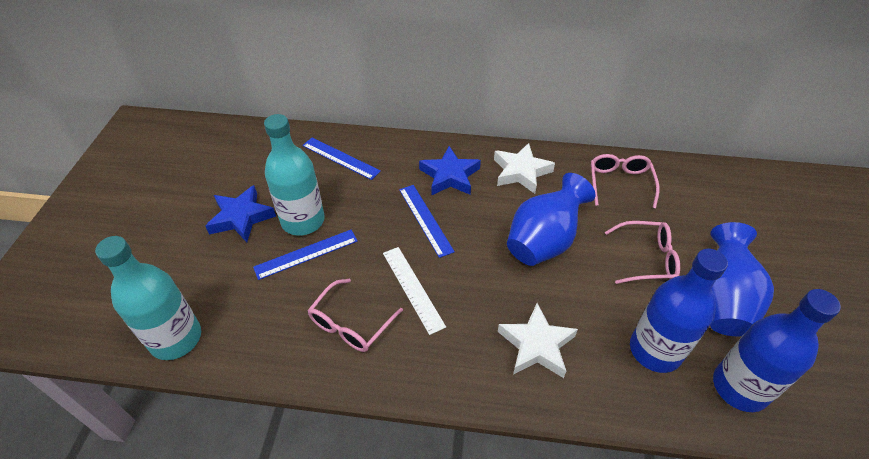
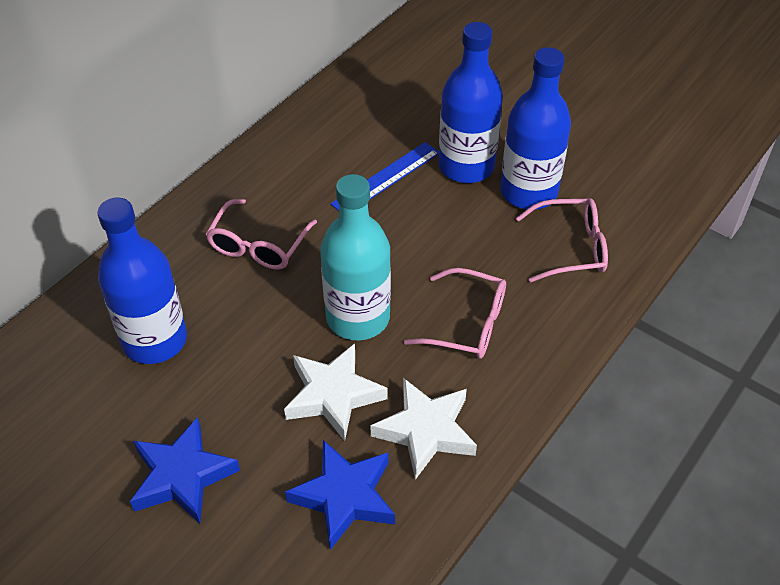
blue bottle: 2 -> 3
blue ruler: 3 -> 1
blue vase: 2 -> 0
turquoise bottle: 2 -> 1
white ruler: 1 -> 0

